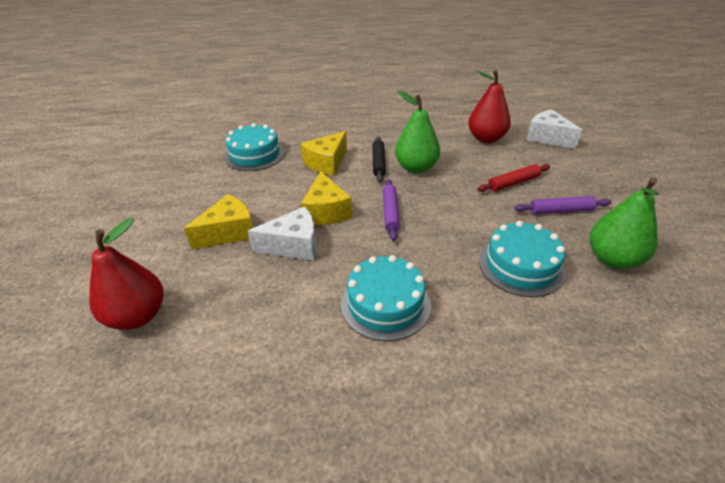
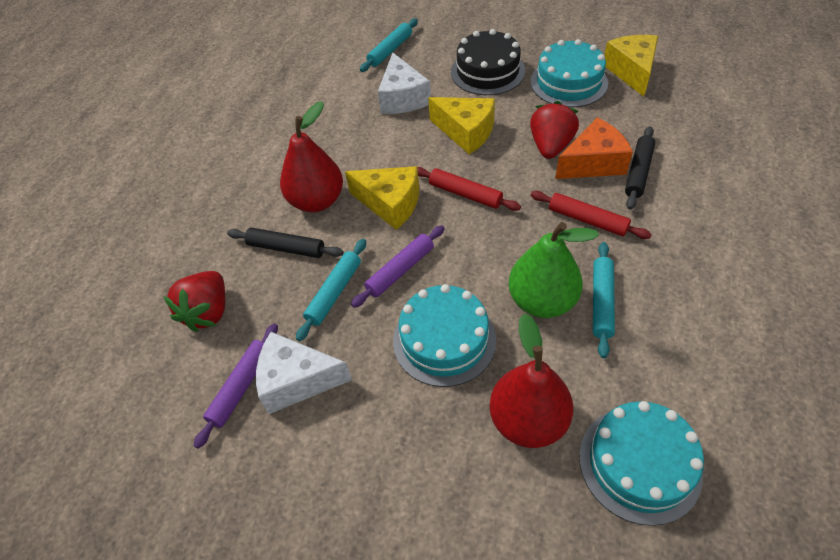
black cake: 0 -> 1
black rolling pin: 1 -> 2
green pear: 2 -> 1
orange cheese: 0 -> 1
red rolling pin: 1 -> 2
red strawberry: 0 -> 2
turquoise rolling pin: 0 -> 3

